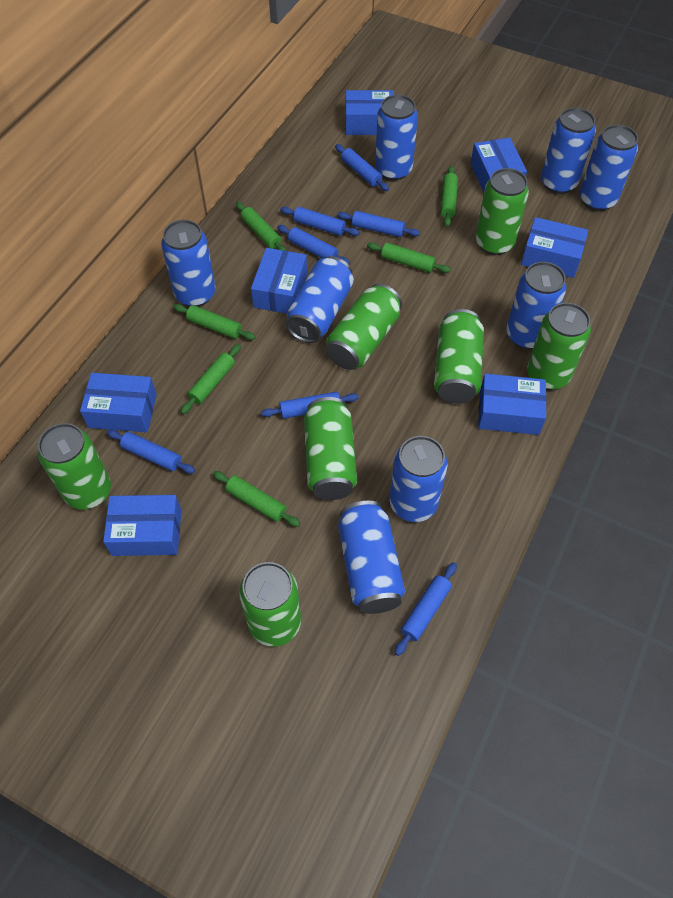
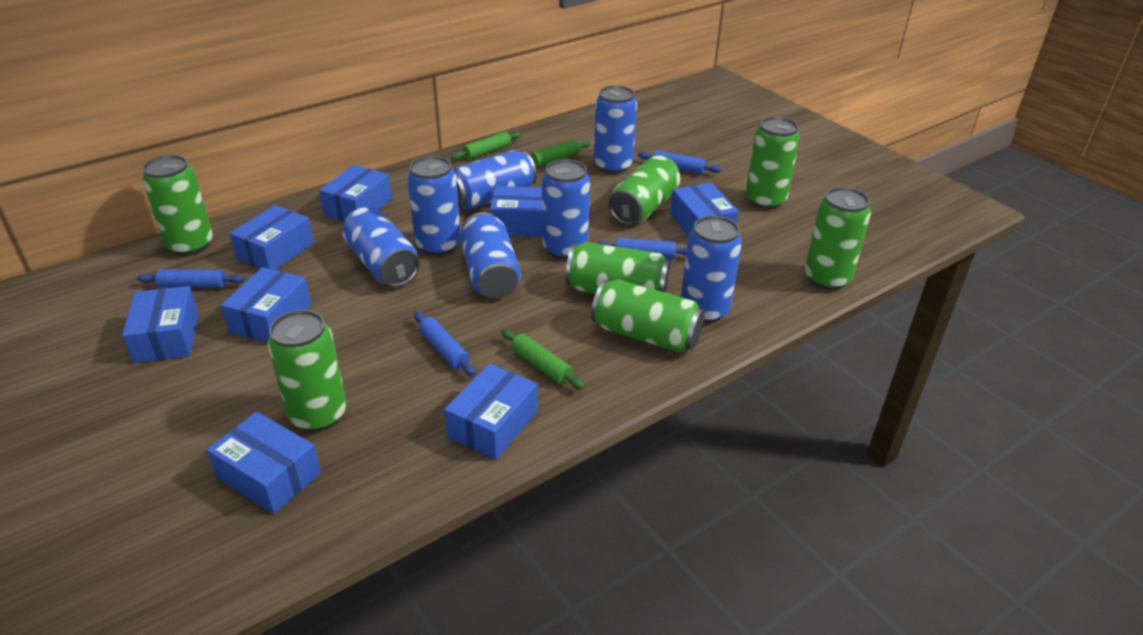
blue box: 7 -> 8
blue can: 8 -> 7
blue rolling pin: 7 -> 4
green rolling pin: 6 -> 3

